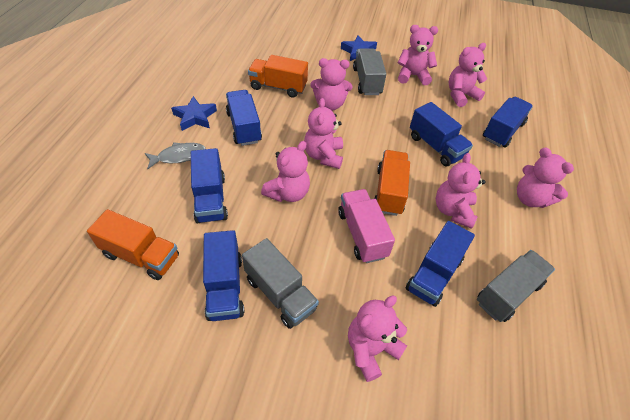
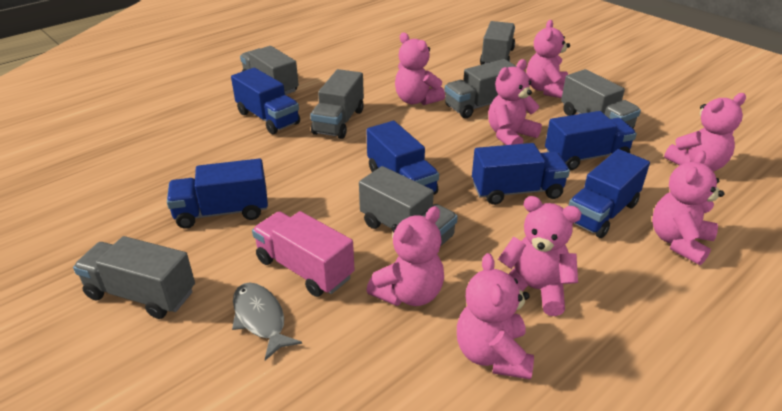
blue star: 2 -> 0
grey truck: 3 -> 7
orange truck: 3 -> 0

